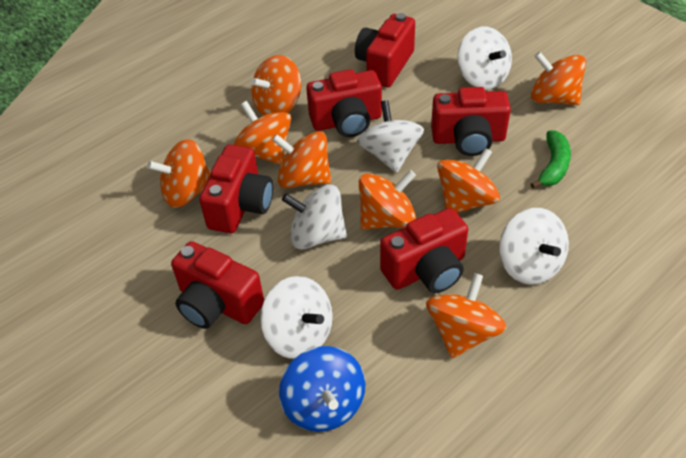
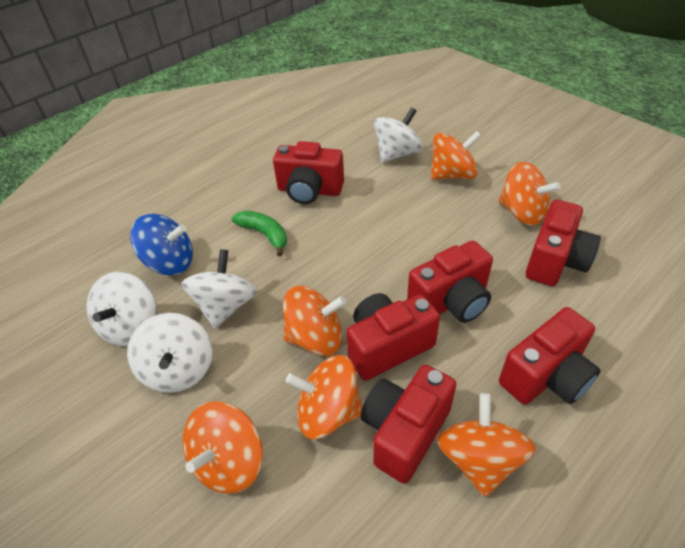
orange spinning top: 8 -> 6
white spinning top: 5 -> 4

